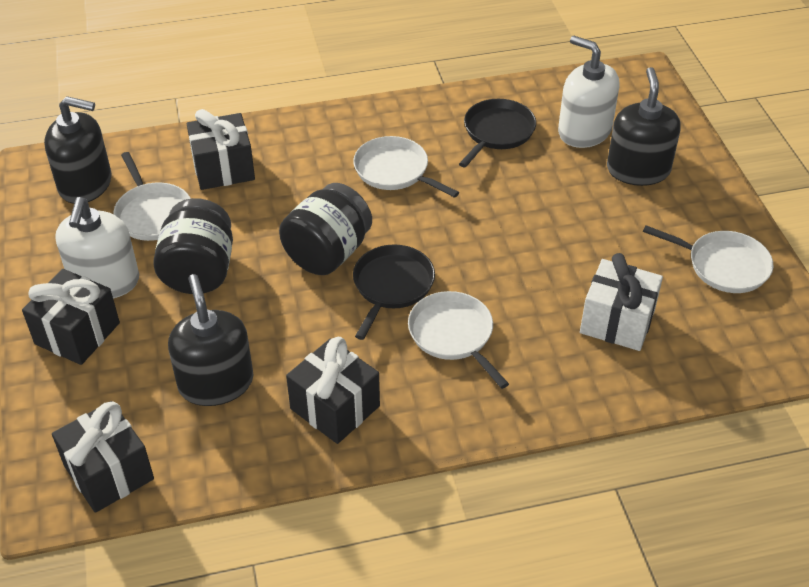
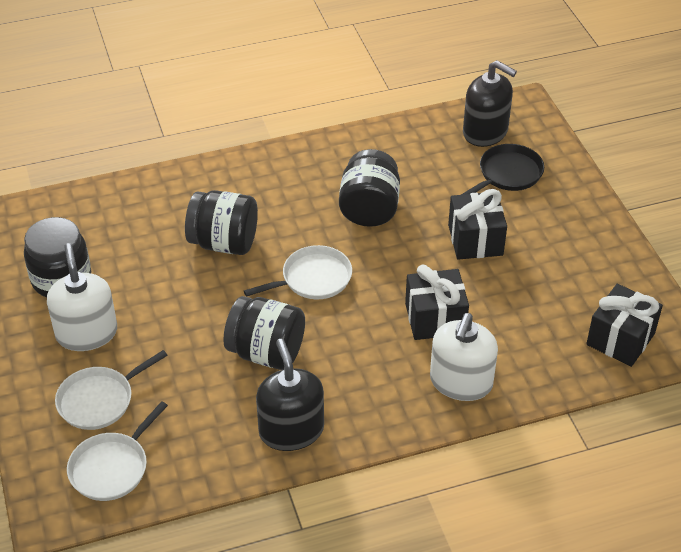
black gift: 4 -> 3
black jar: 2 -> 4
black pan: 2 -> 1
black soap dispenser: 3 -> 2
white gift: 1 -> 0
white pan: 4 -> 3

